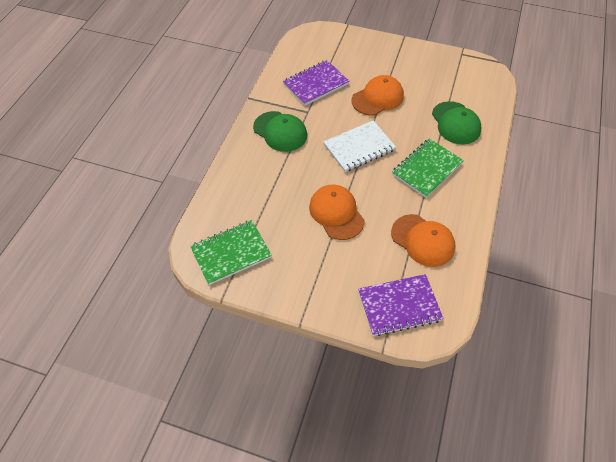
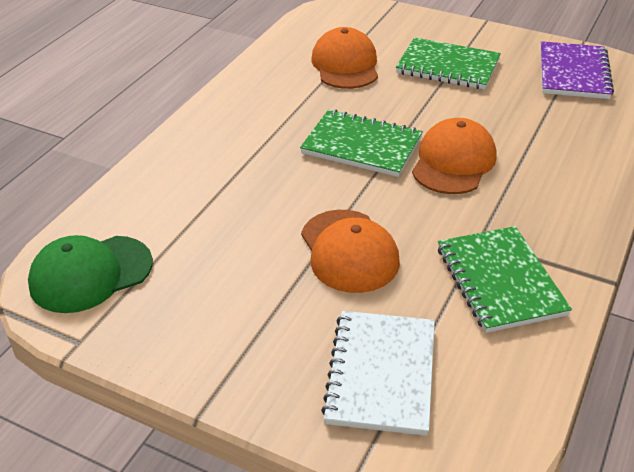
green cap: 2 -> 1
green notebook: 2 -> 3
purple notebook: 2 -> 1

